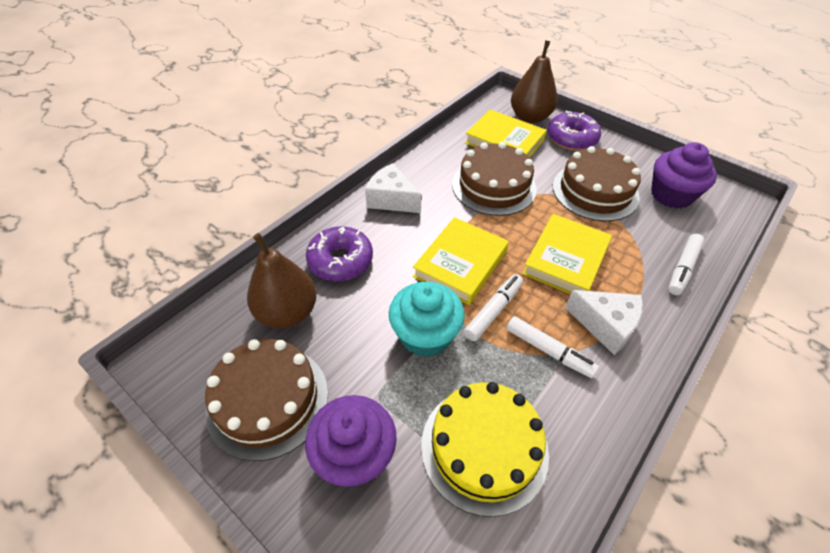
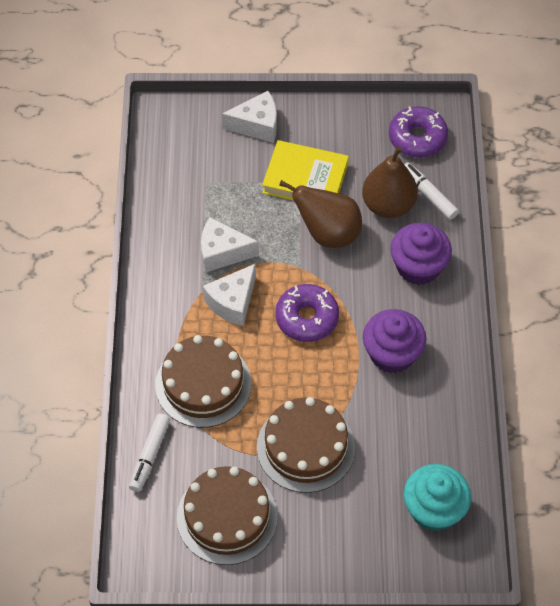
white cheese: 2 -> 3
white marker: 3 -> 2
yellow book: 3 -> 1
yellow cake: 1 -> 0

